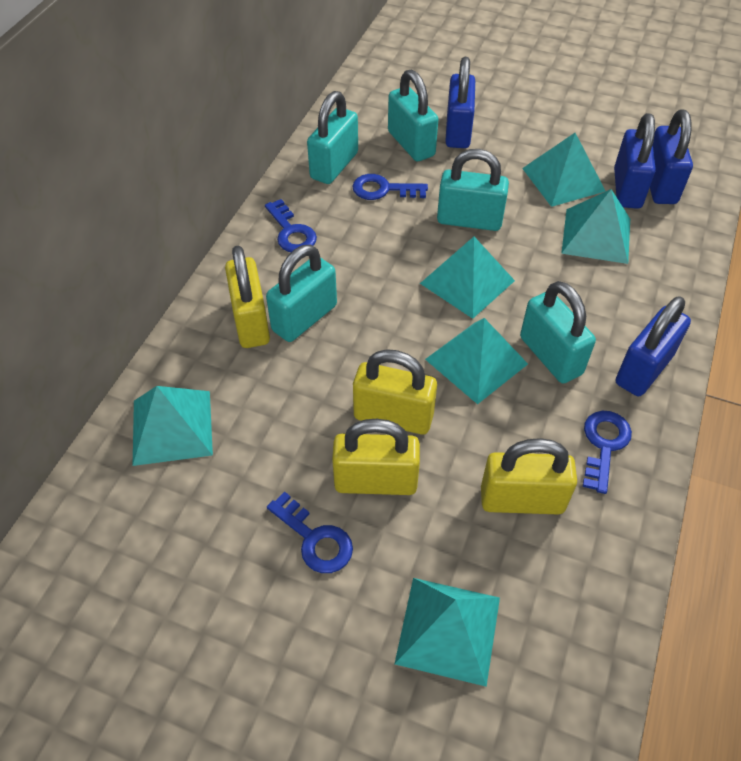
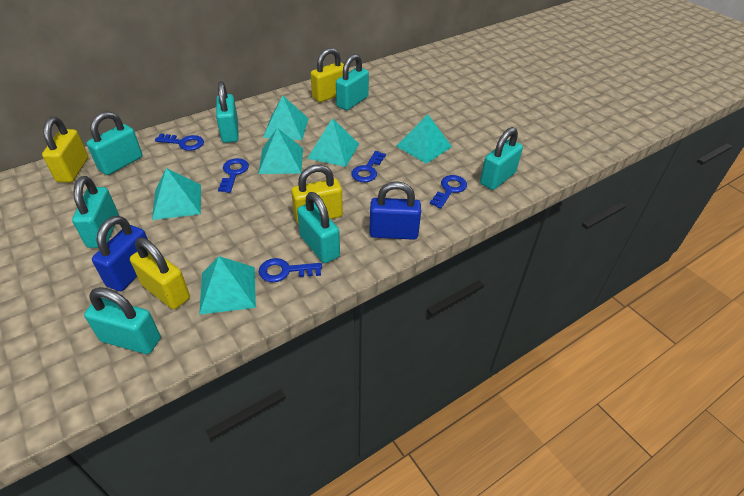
blue key: 4 -> 5
blue padlock: 4 -> 2
turquoise padlock: 5 -> 7

